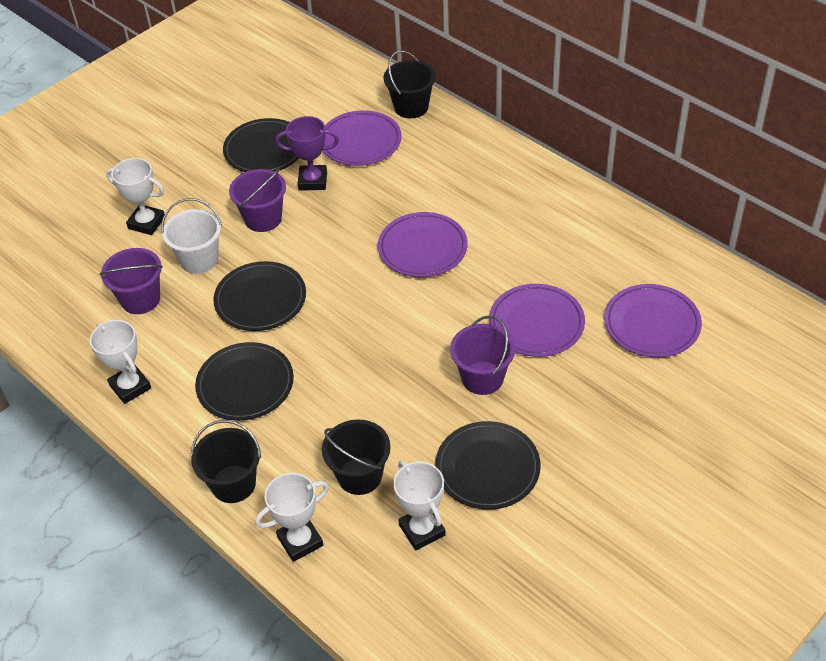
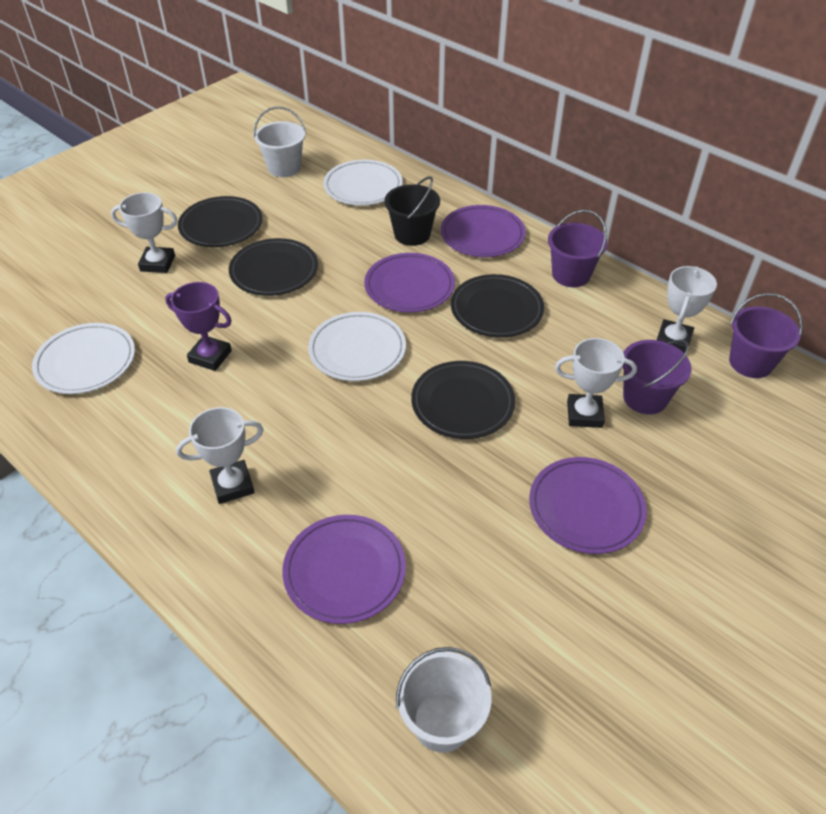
black bucket: 3 -> 1
white bucket: 1 -> 2
white plate: 0 -> 3

